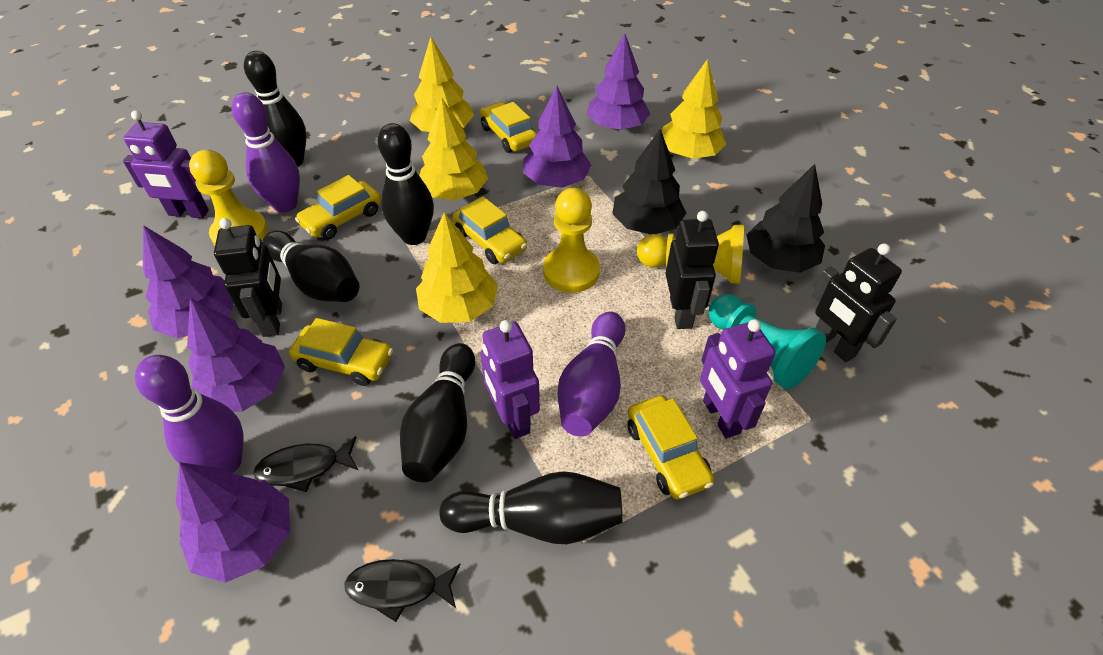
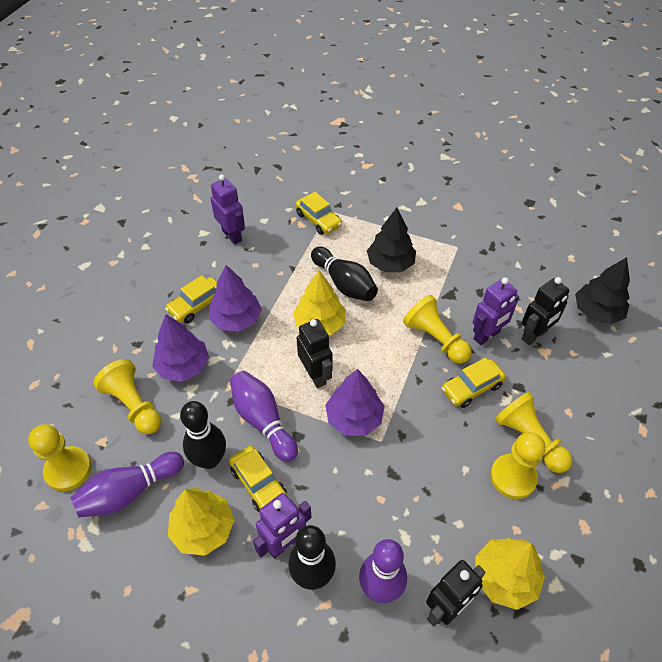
black bowling pin: 5 -> 3
black fish: 2 -> 0
purple tree: 5 -> 3
turquoise pawn: 1 -> 0
yellow car: 5 -> 4
yellow pawn: 3 -> 5
yellow tree: 4 -> 3

